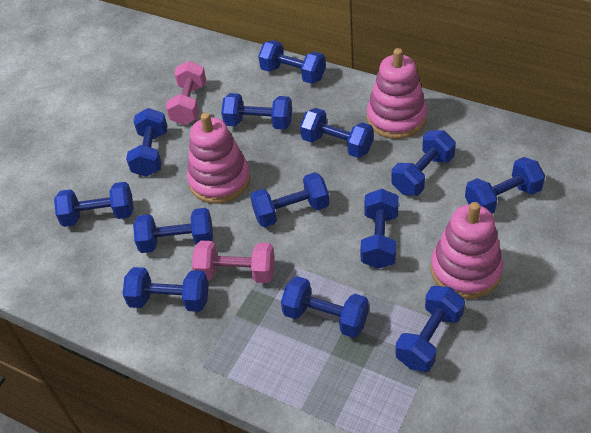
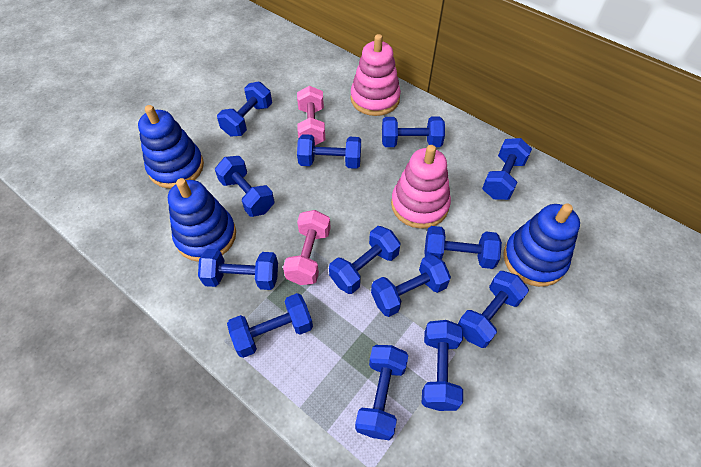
blue stacking toy: 0 -> 3
pink stacking toy: 3 -> 2

